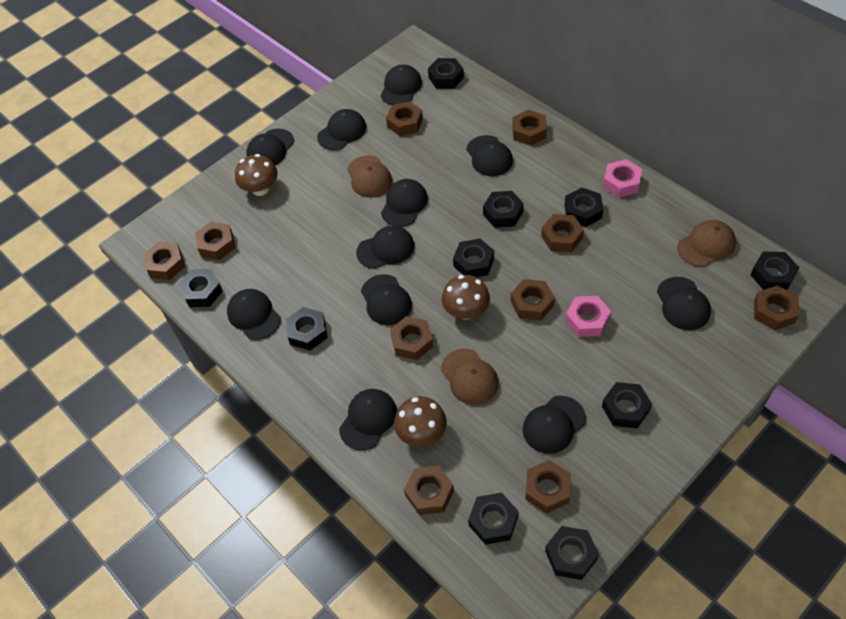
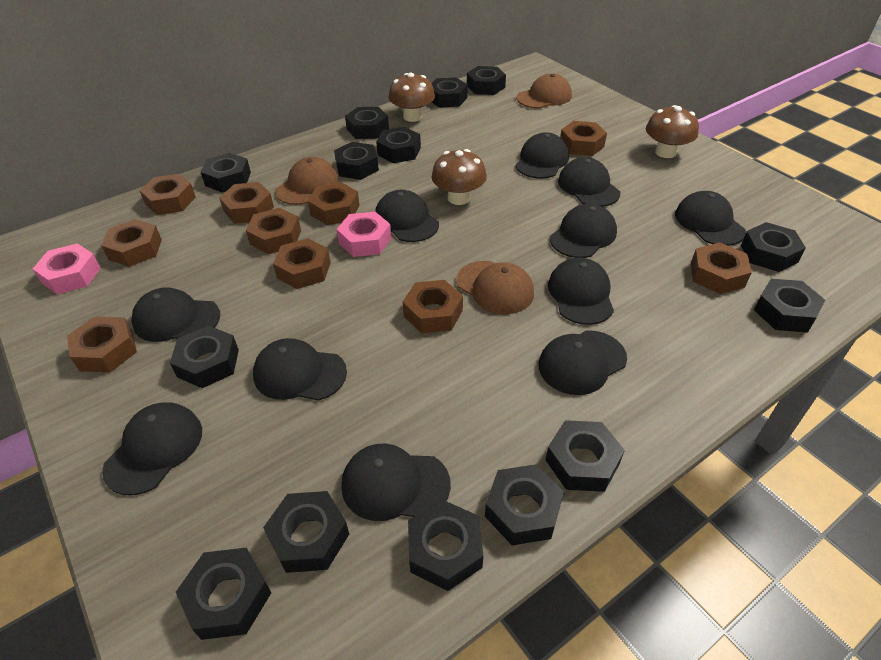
black nut: 10 -> 14

